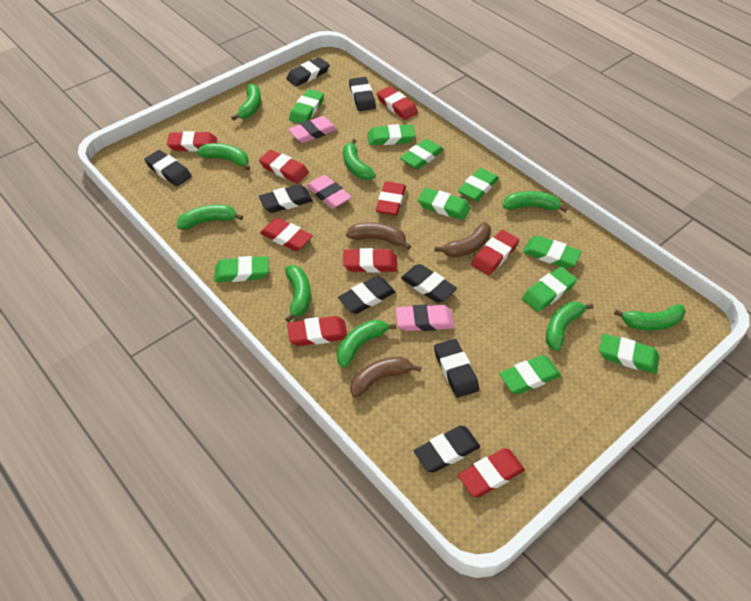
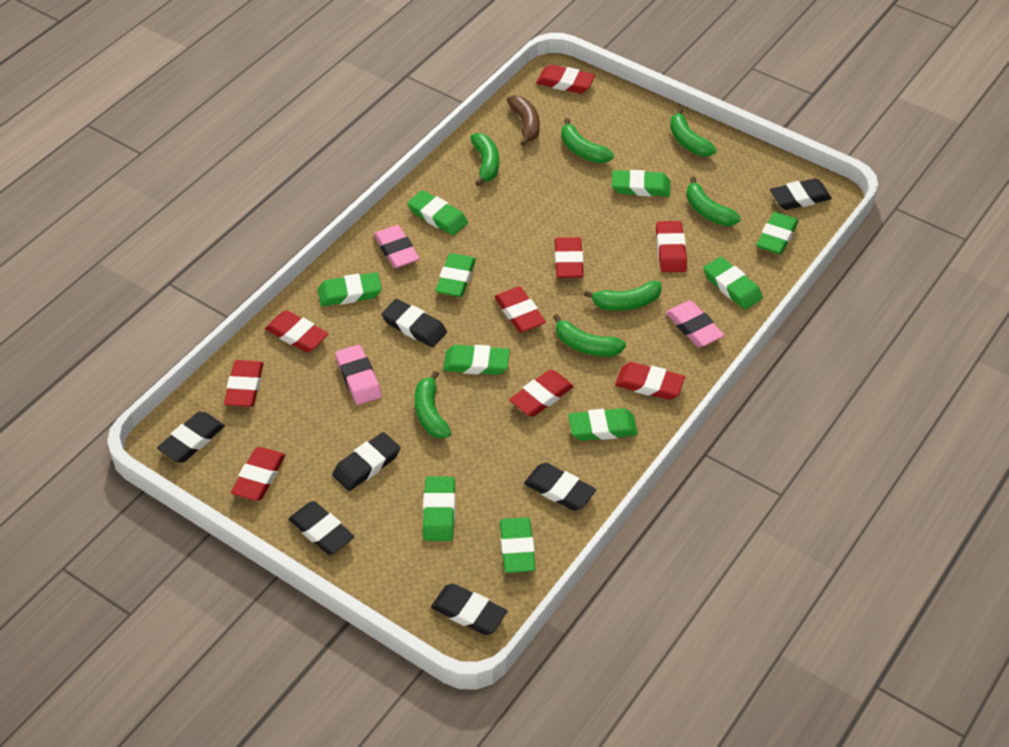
black eraser: 8 -> 7
brown banana: 3 -> 1
green banana: 9 -> 7

